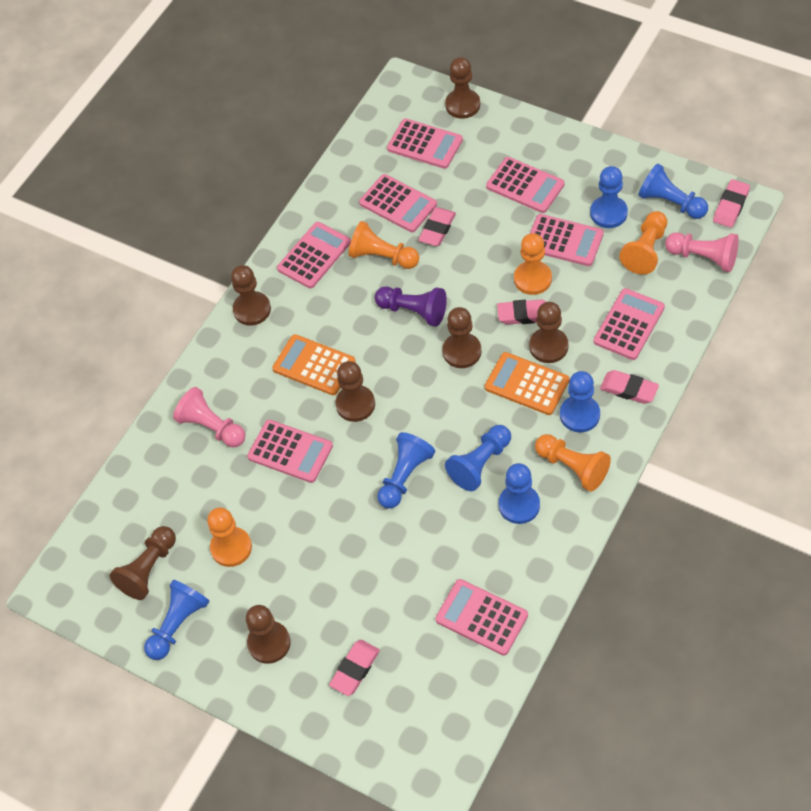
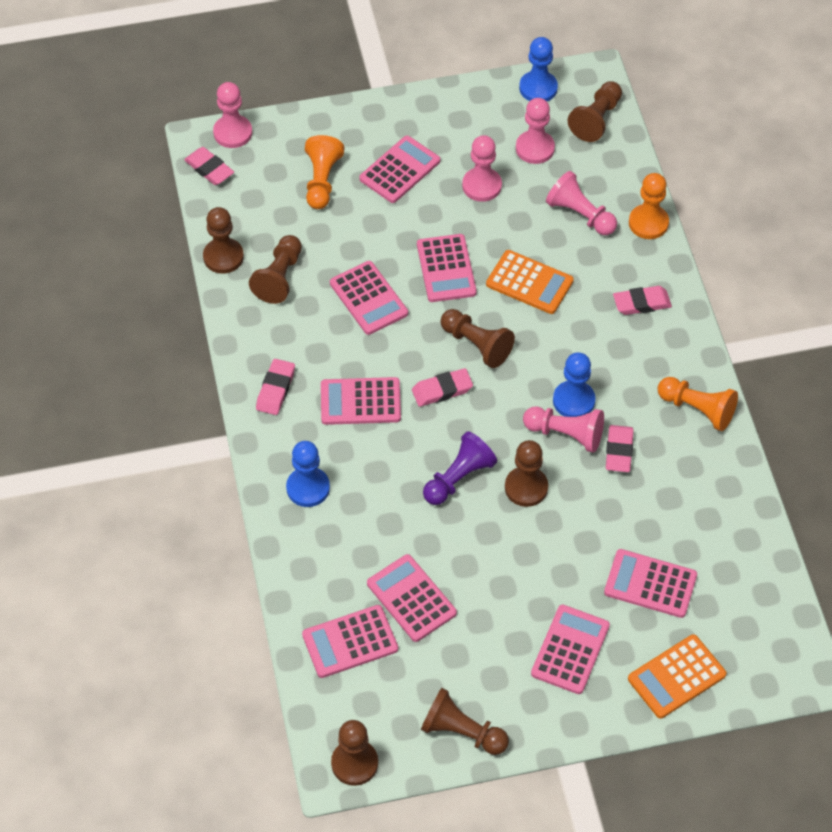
blue pawn: 7 -> 3
orange pawn: 5 -> 3
pink pawn: 2 -> 5

